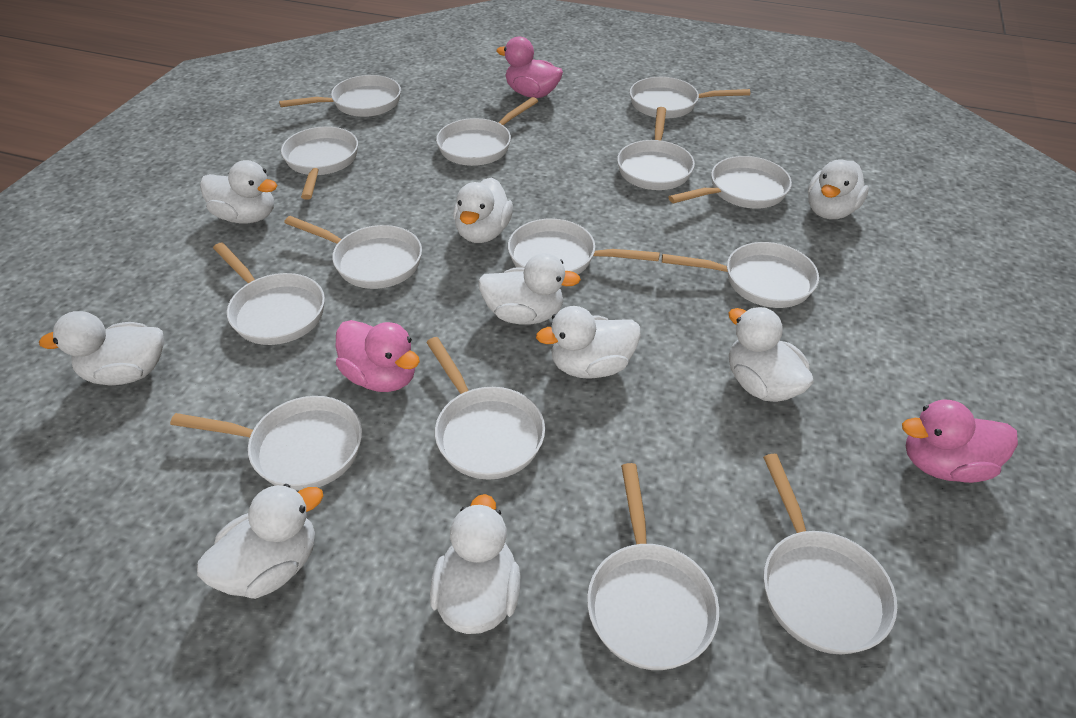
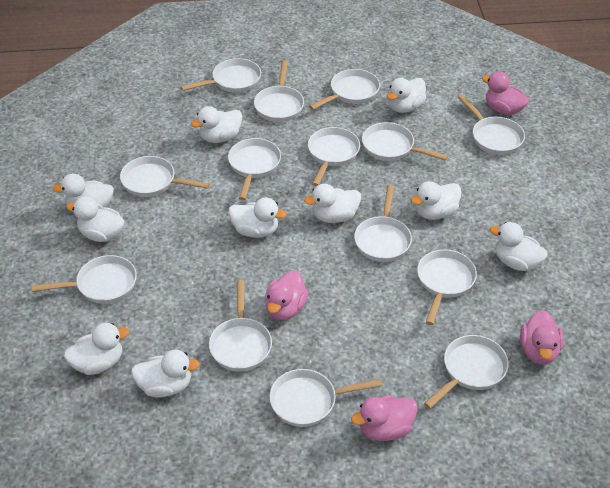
pink duck: 3 -> 4
white duck: 9 -> 10

